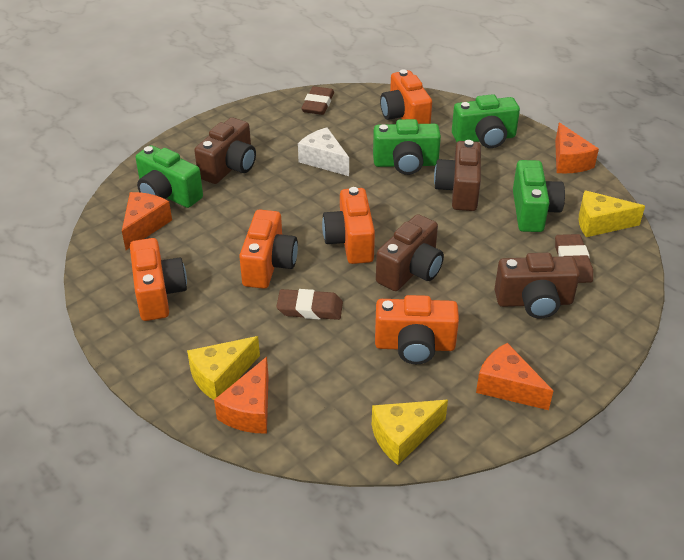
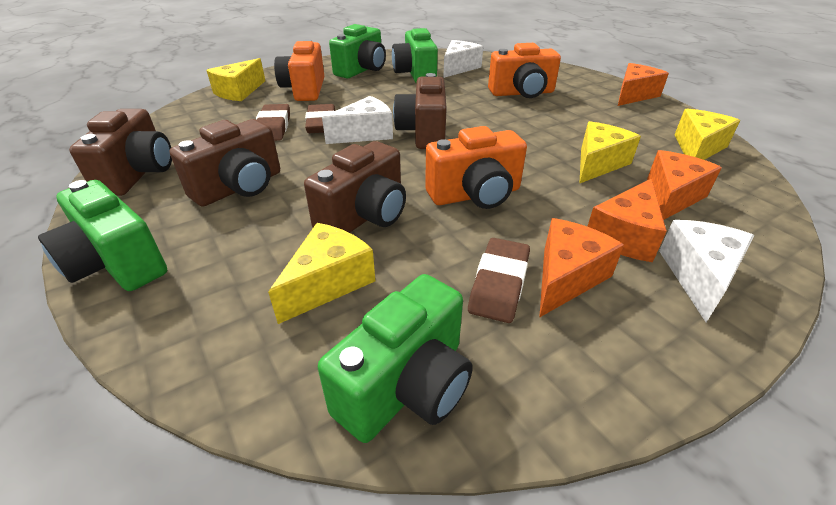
orange camera: 5 -> 3
white cheese: 1 -> 3
yellow cheese: 3 -> 4

